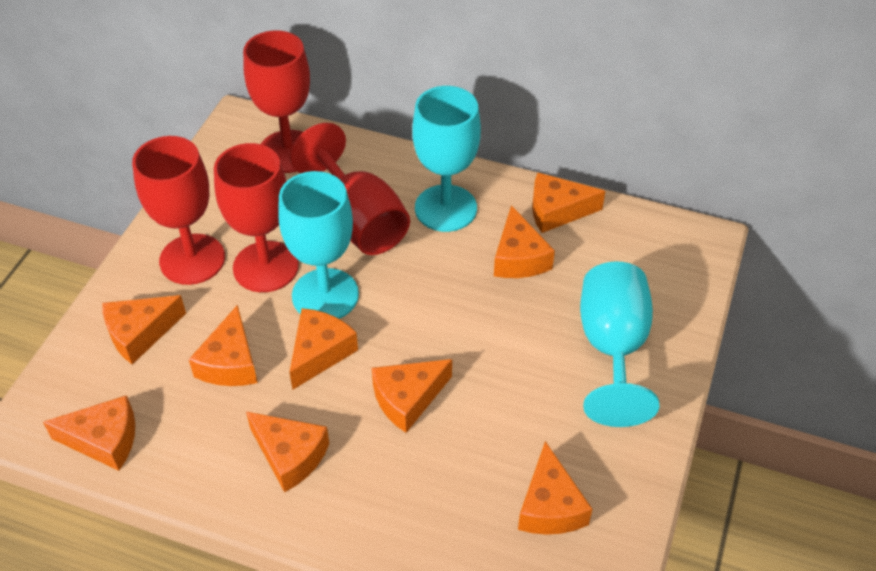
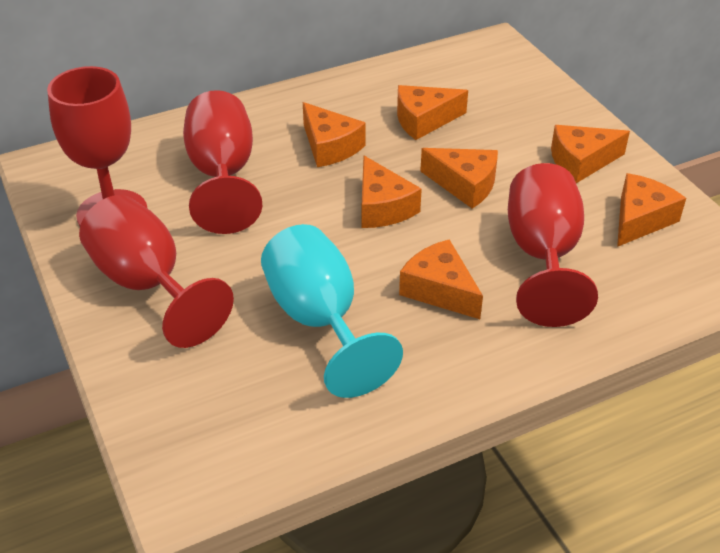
orange cheese: 9 -> 7
turquoise goblet: 3 -> 1

